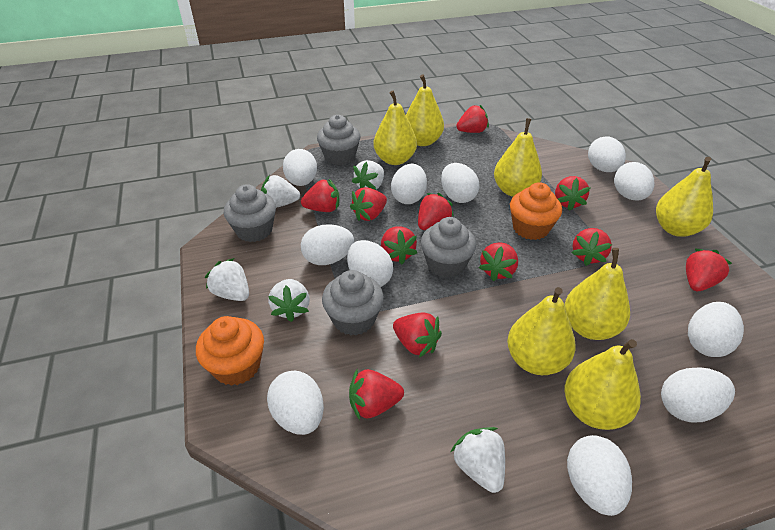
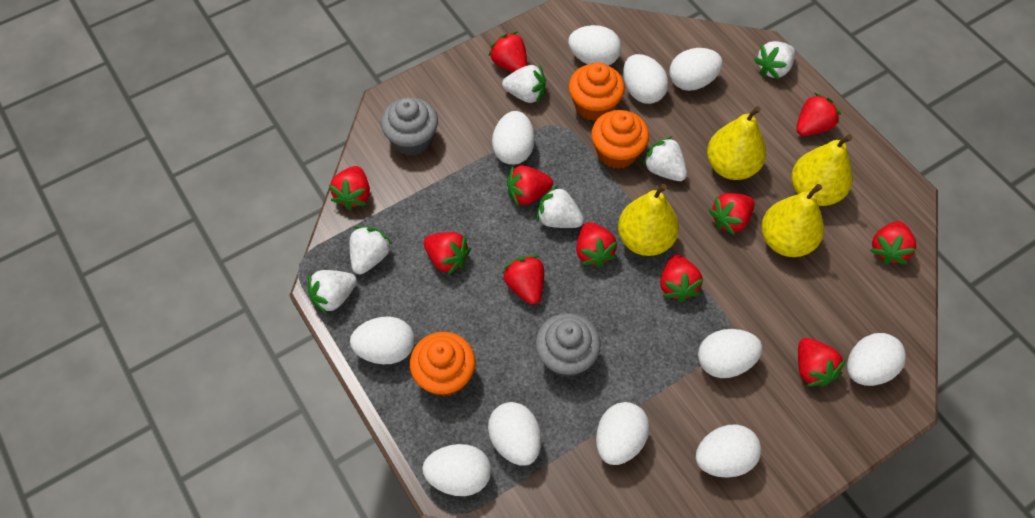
grey cupcake: 4 -> 2
orange cupcake: 2 -> 3
white strawberry: 5 -> 6
yellow pear: 7 -> 4

